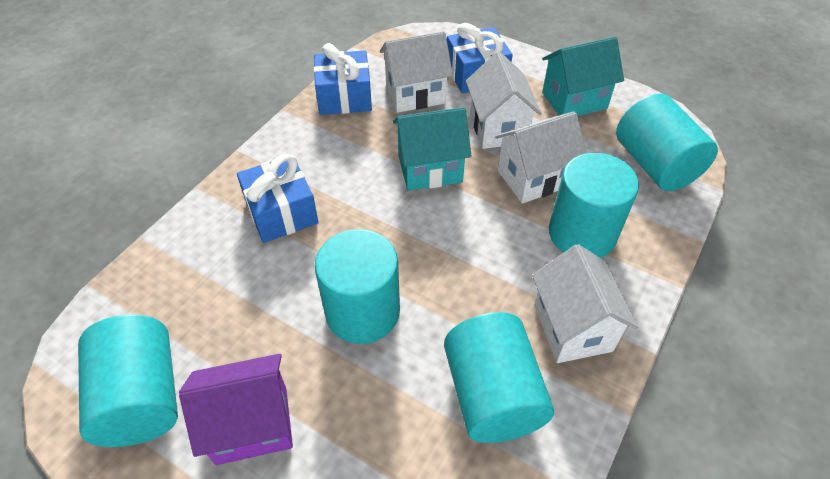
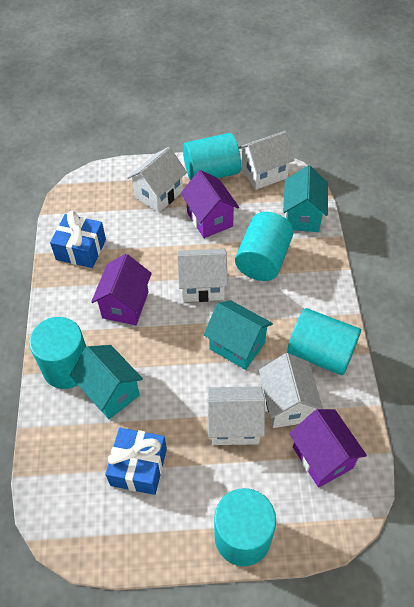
blue gift: 3 -> 2
purple house: 1 -> 3
turquoise house: 2 -> 3
white house: 4 -> 5

